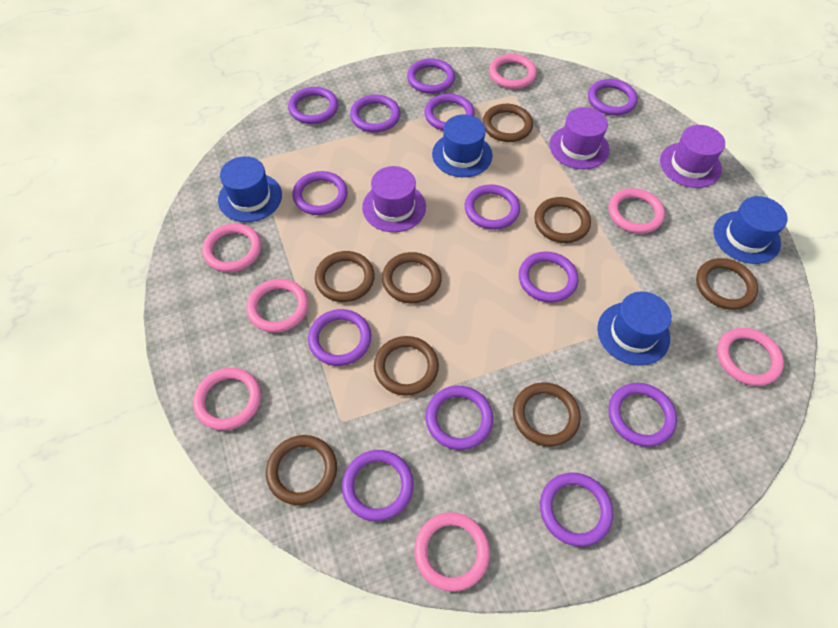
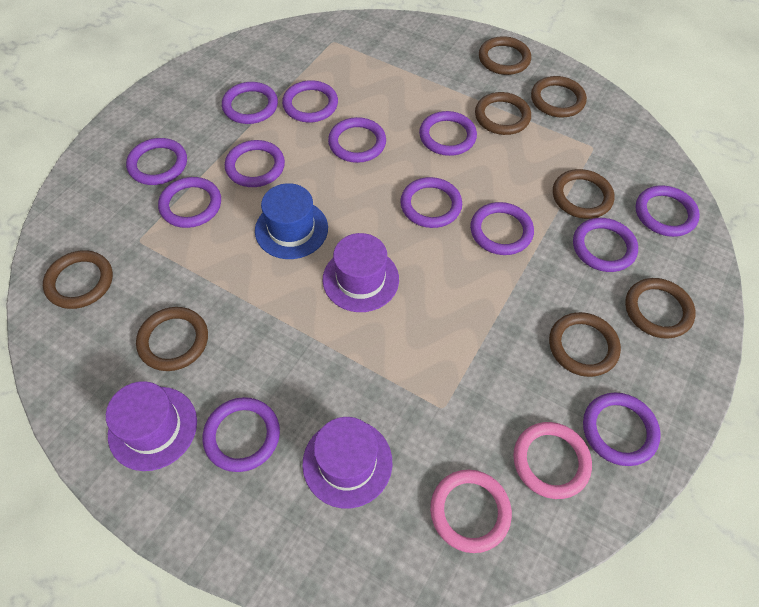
blue hat: 4 -> 1
pink ring: 7 -> 2

